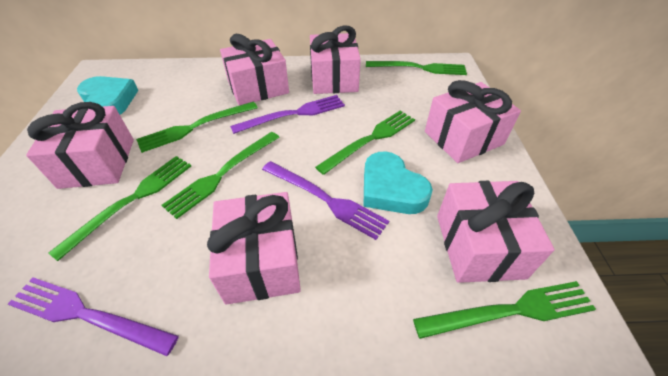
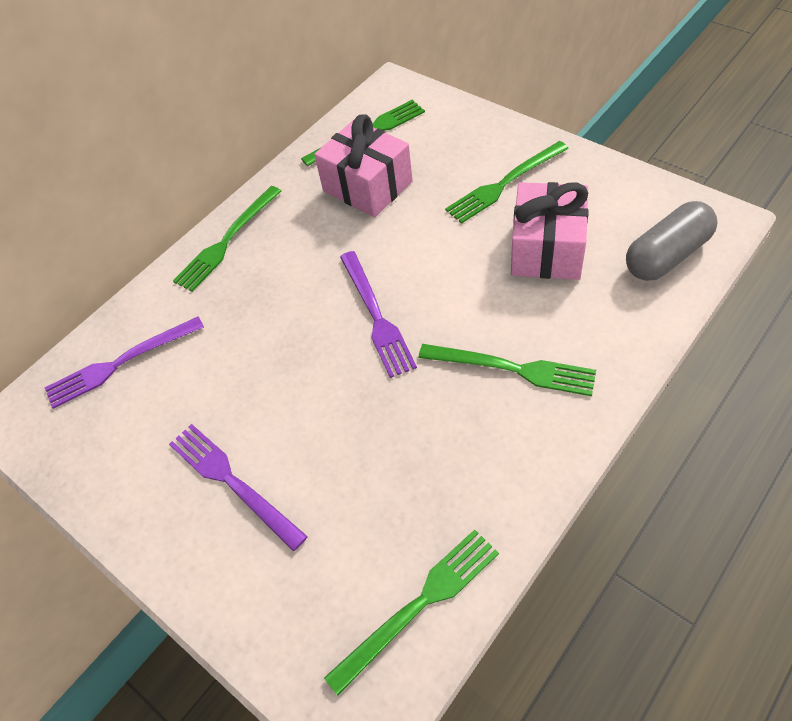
green fork: 6 -> 5
grey capsule: 0 -> 1
pink gift: 6 -> 2
turquoise heart: 2 -> 0

